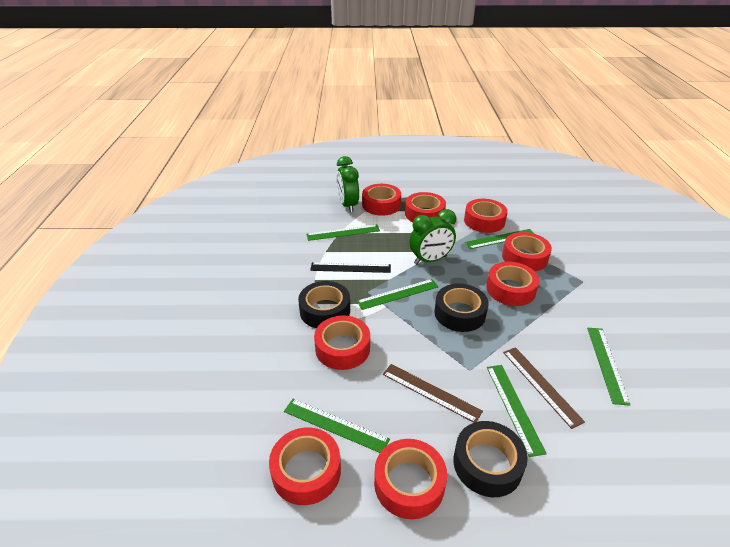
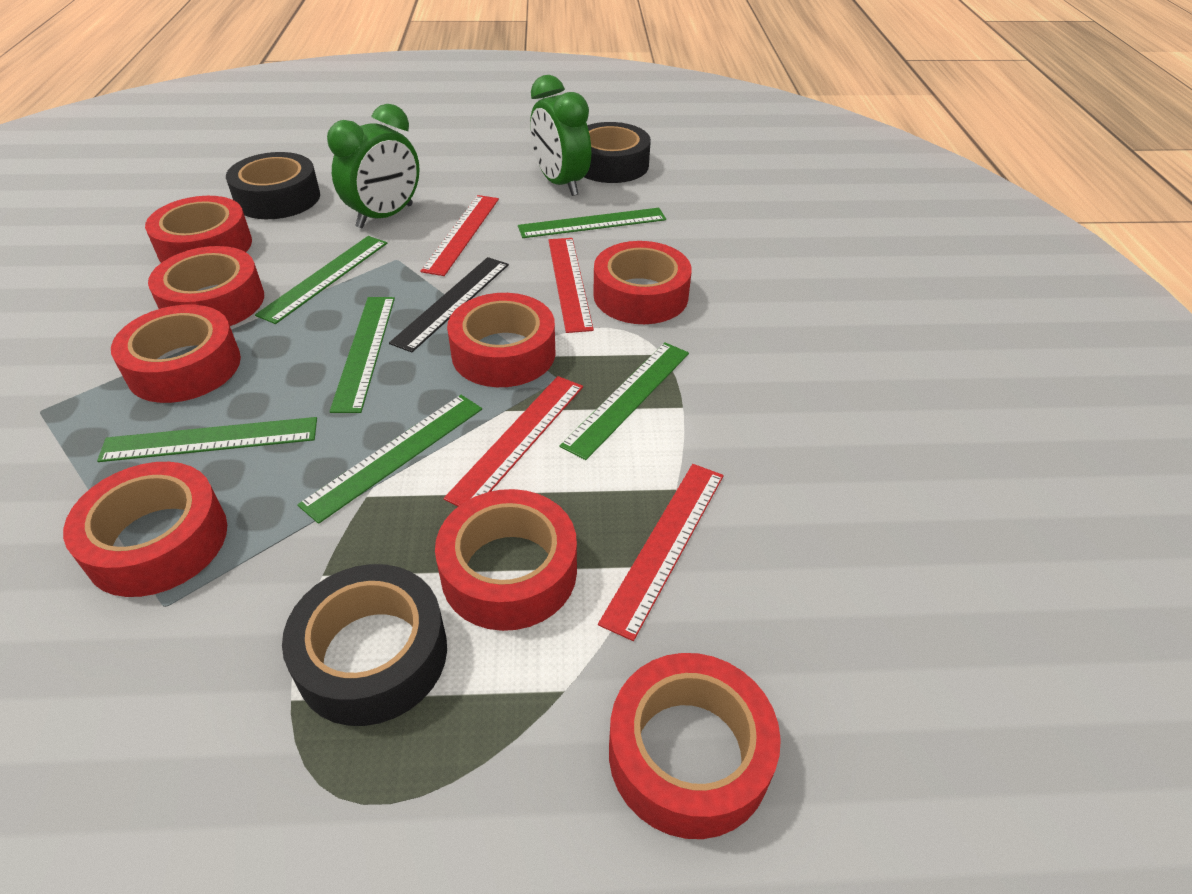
brown ruler: 2 -> 0
red ruler: 0 -> 4

